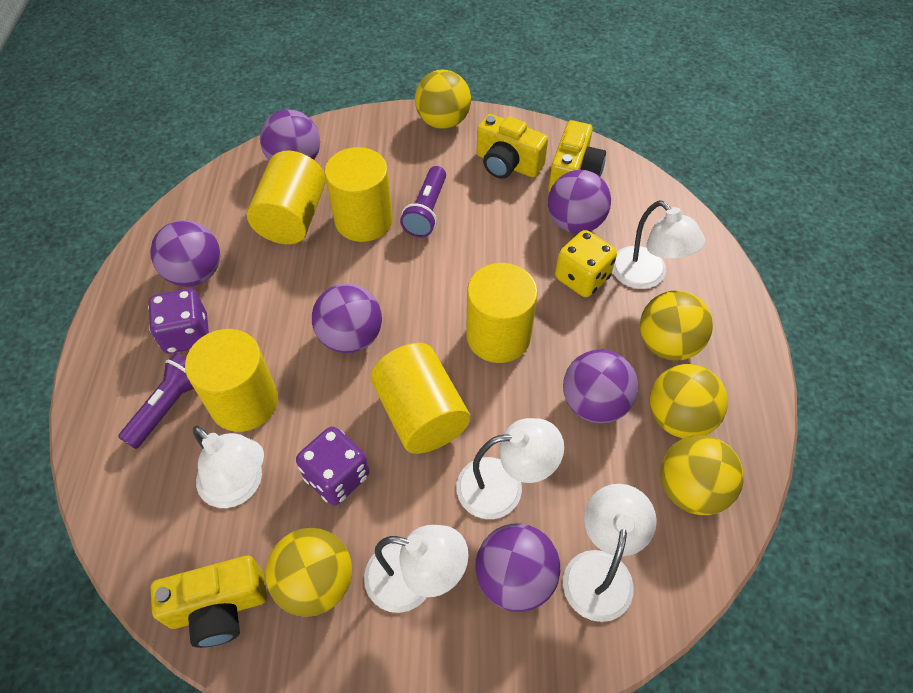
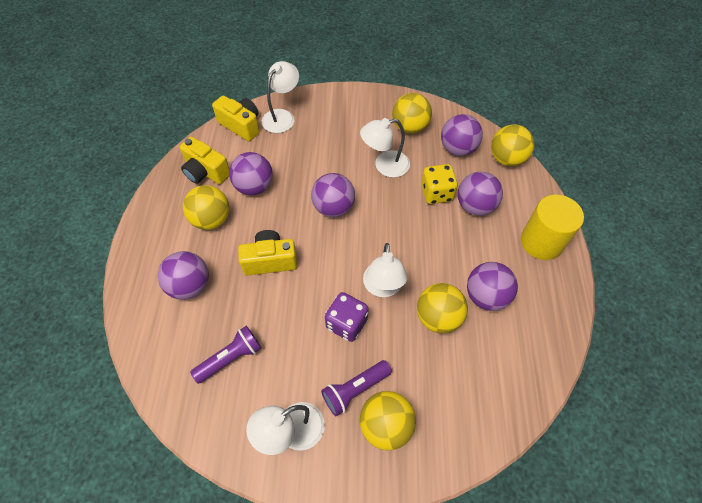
purple dice: 2 -> 1
white lamp: 5 -> 4
yellow cylinder: 5 -> 1

